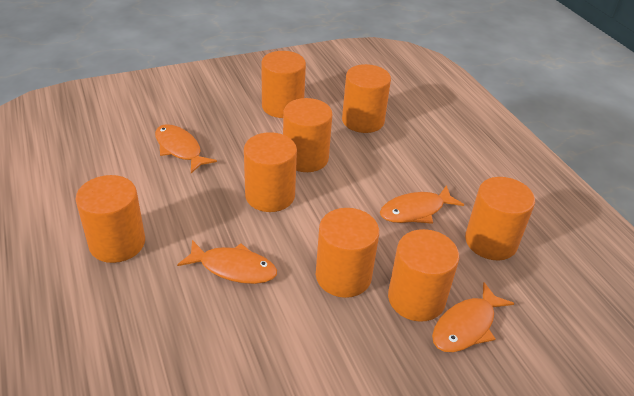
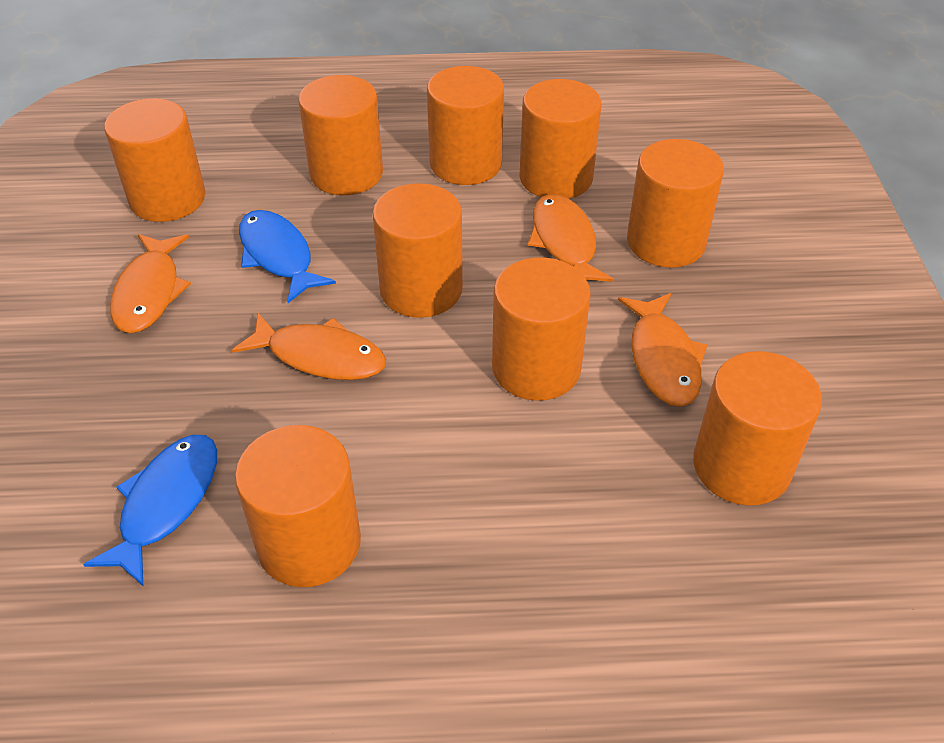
blue fish: 0 -> 2
orange cylinder: 8 -> 9

